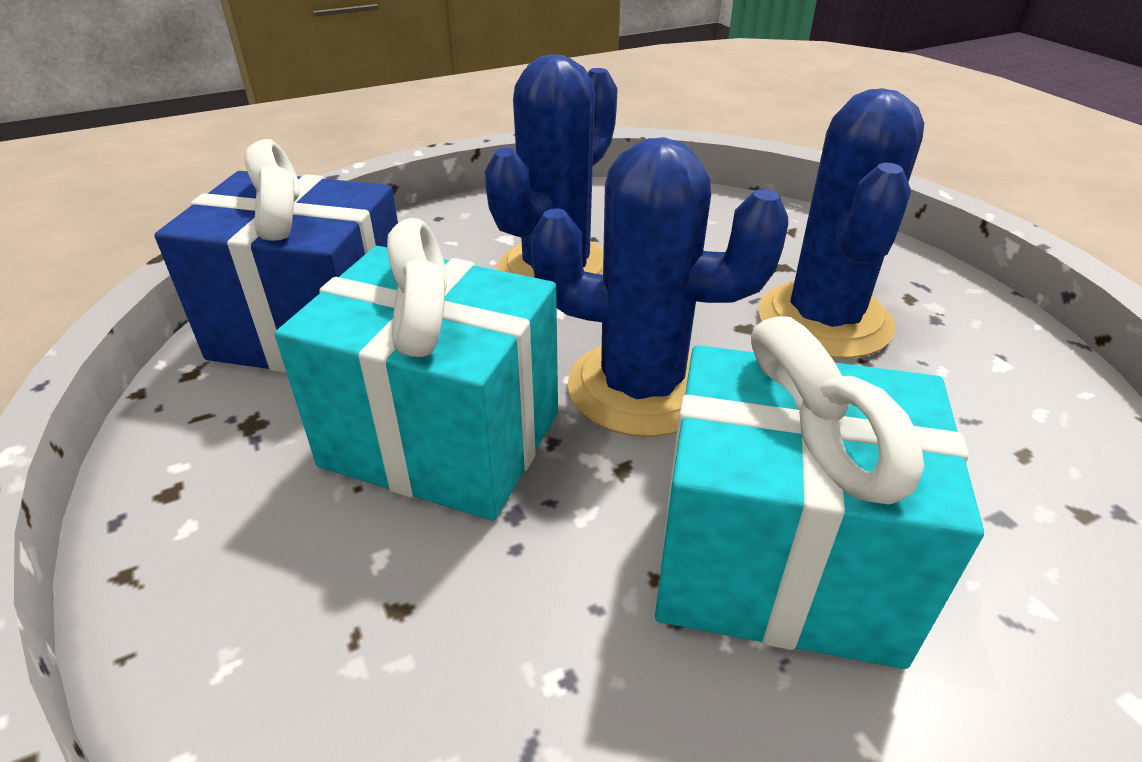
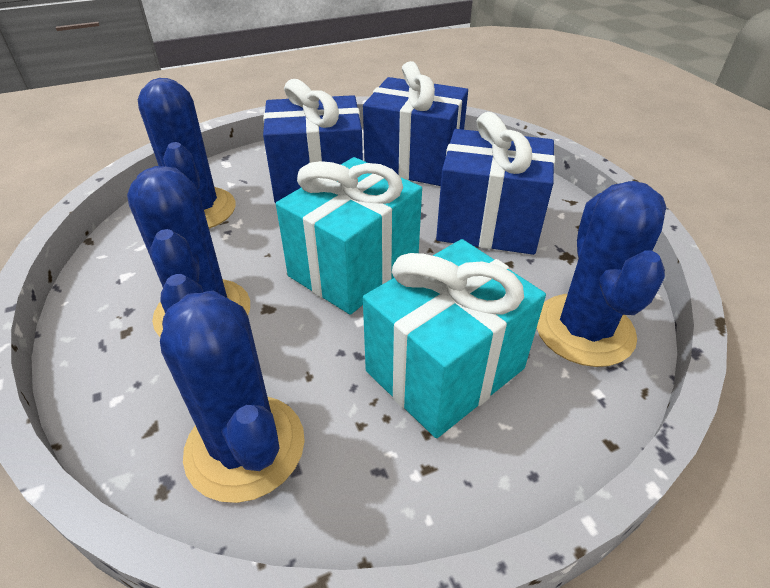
blue cactus: 3 -> 4
blue gift: 1 -> 3

